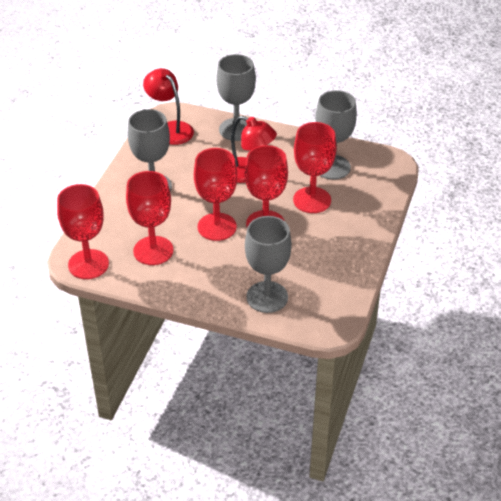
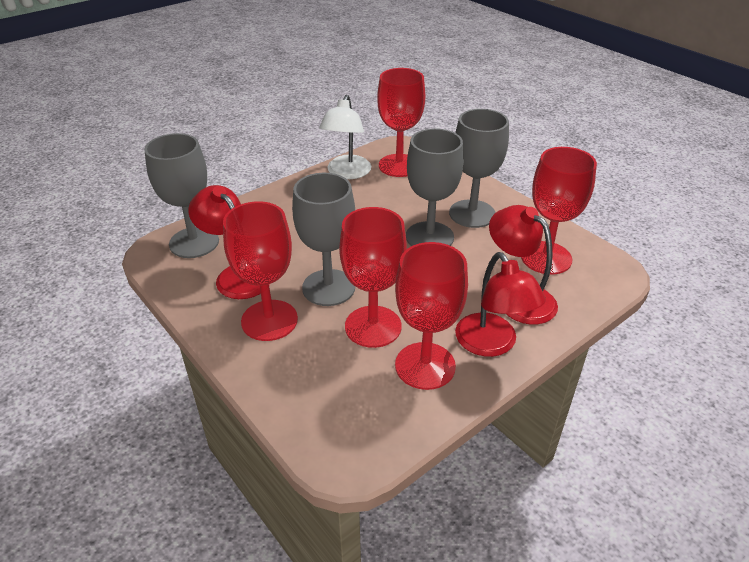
red lamp: 2 -> 3
white lamp: 0 -> 1

